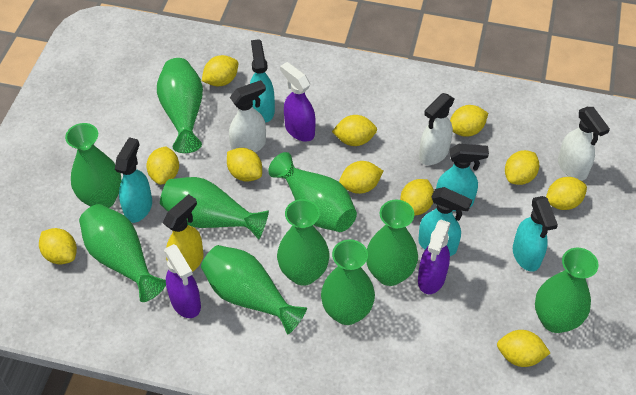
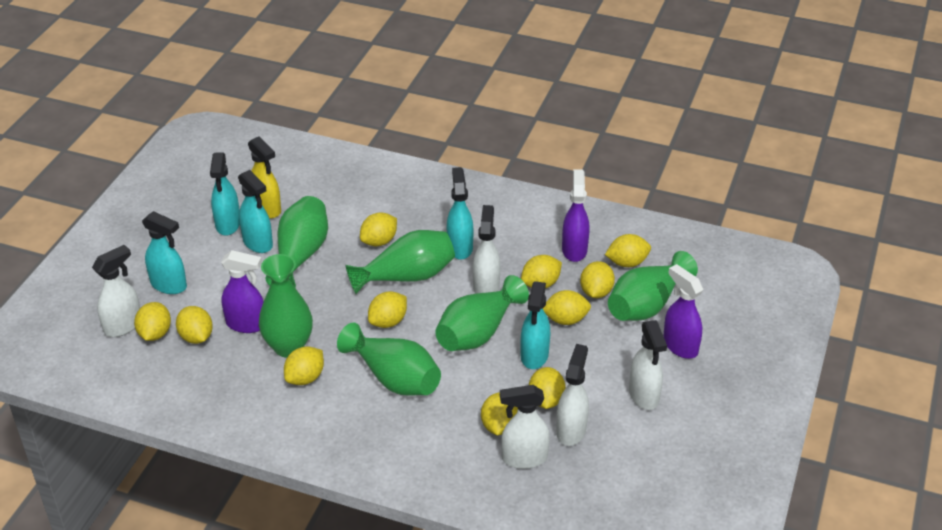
green vase: 10 -> 6
white spray bottle: 3 -> 5

